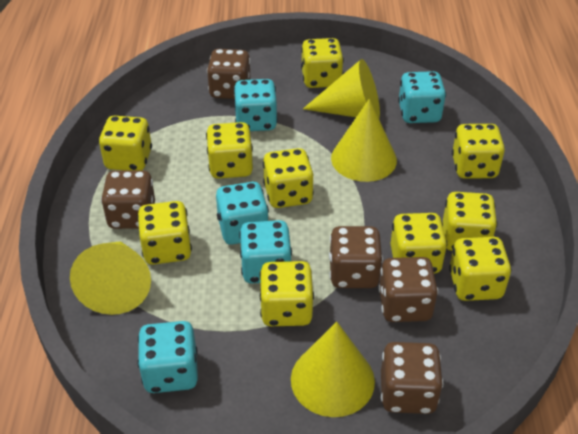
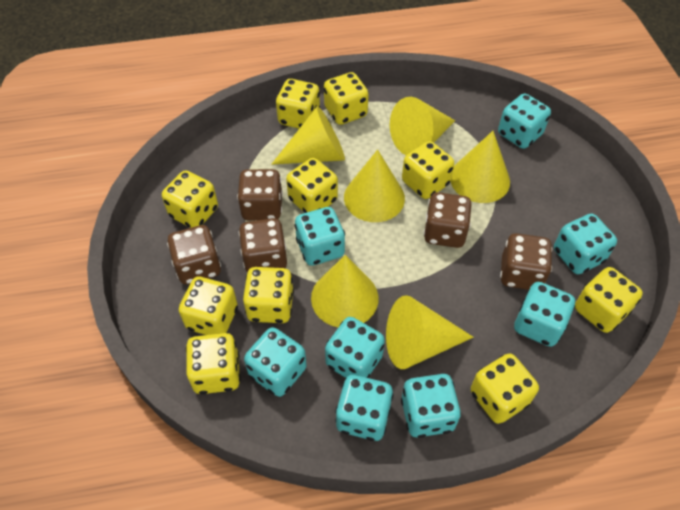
turquoise dice: 5 -> 8
yellow cone: 4 -> 6

